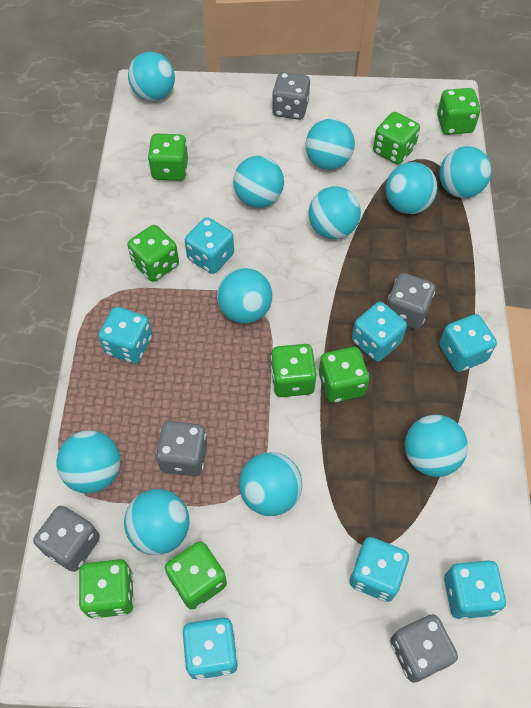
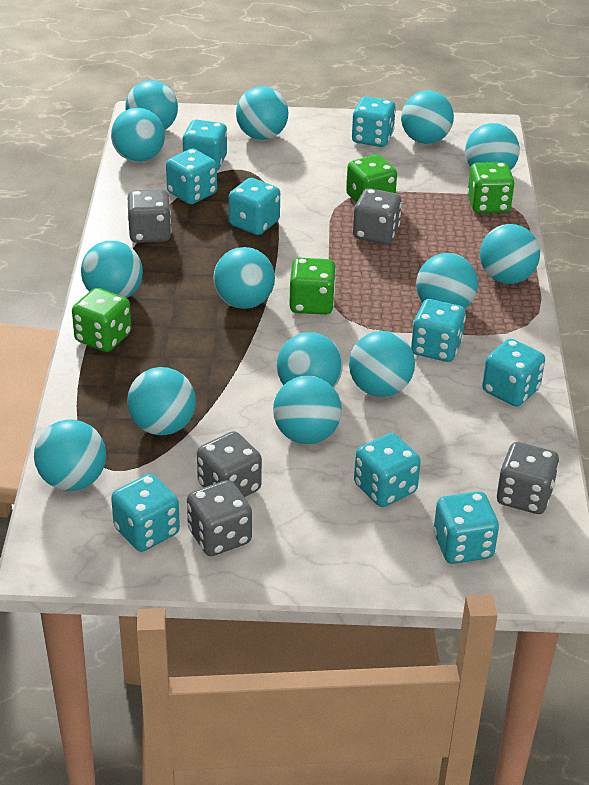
green dice: 8 -> 4
turquoise ball: 11 -> 14
turquoise dice: 7 -> 9

